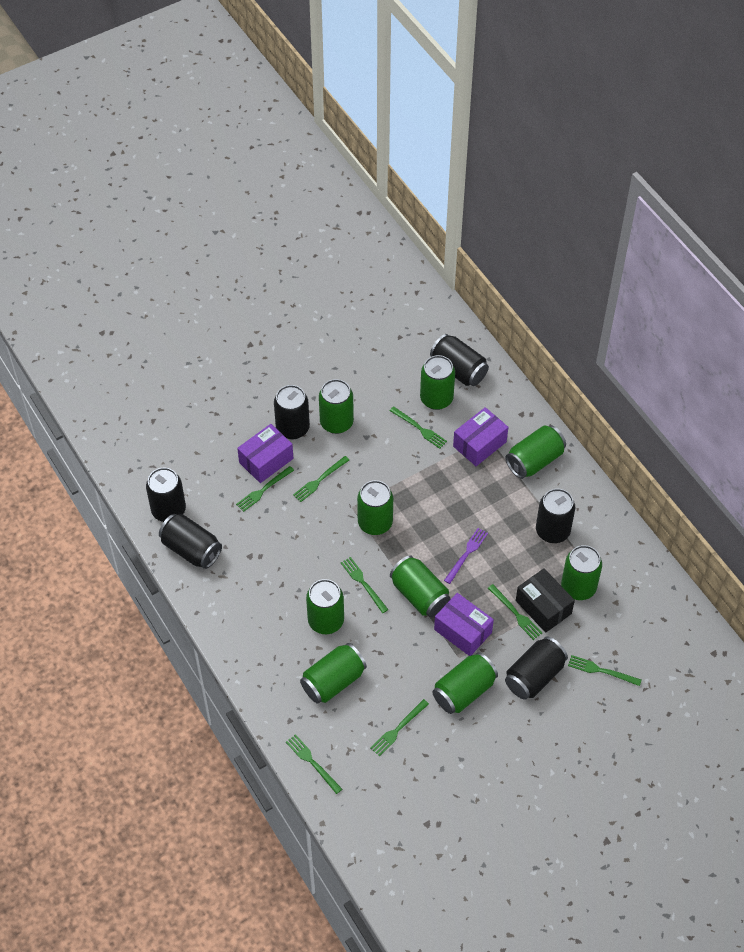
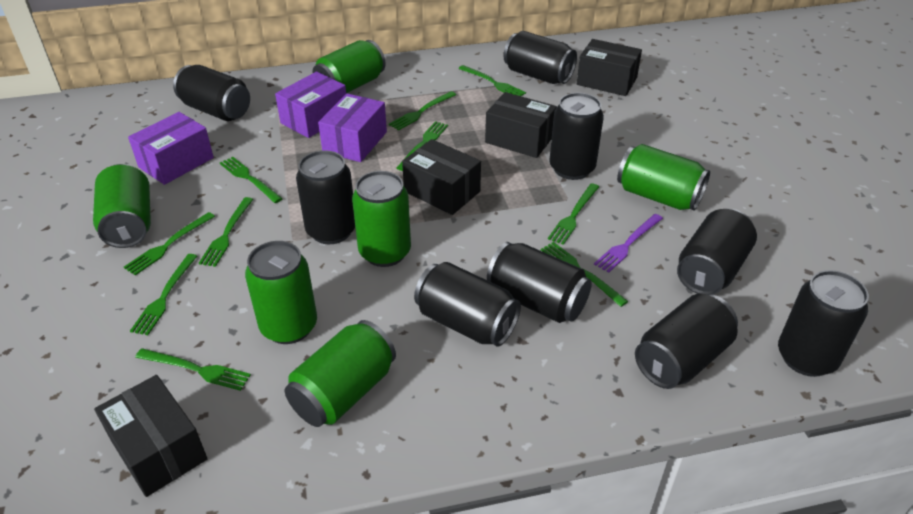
black box: 1 -> 4
black can: 6 -> 9
green can: 9 -> 6
green fork: 8 -> 10

